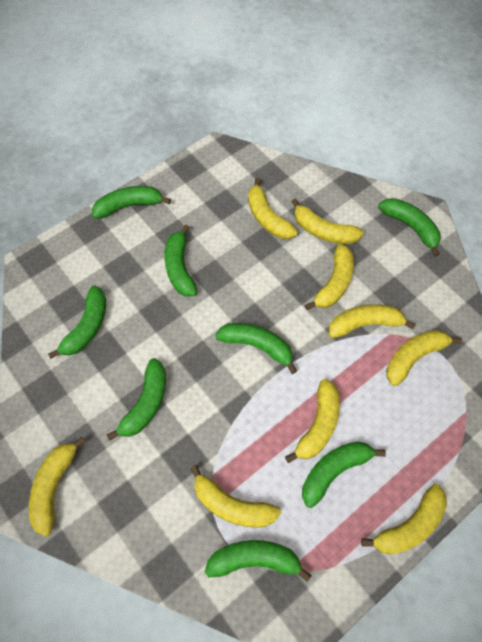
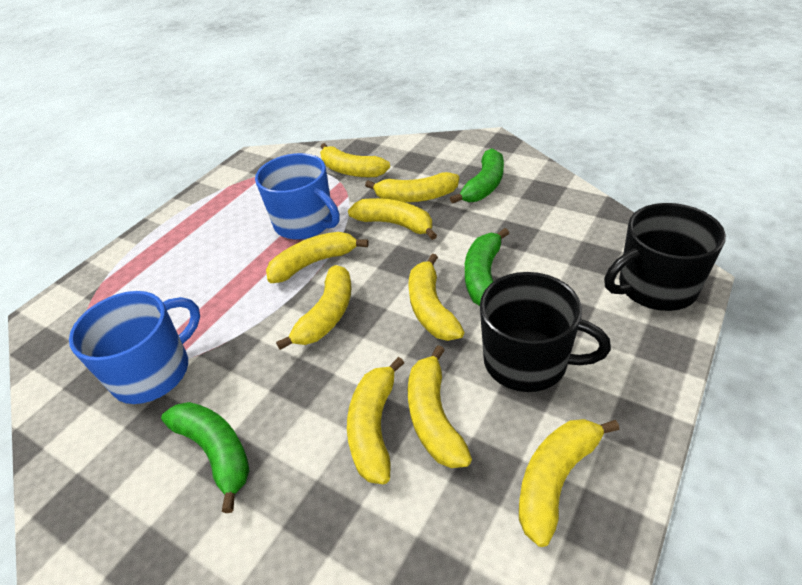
black mug: 0 -> 2
blue mug: 0 -> 2
green banana: 8 -> 3

